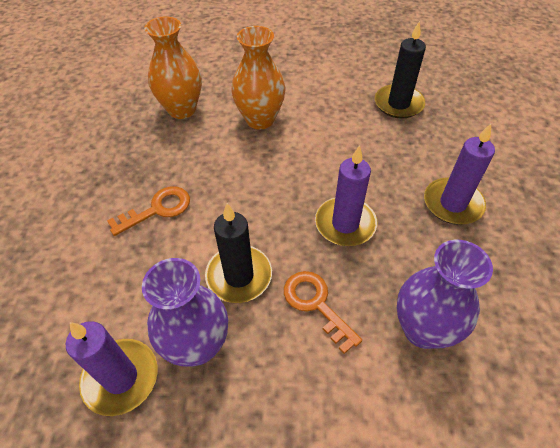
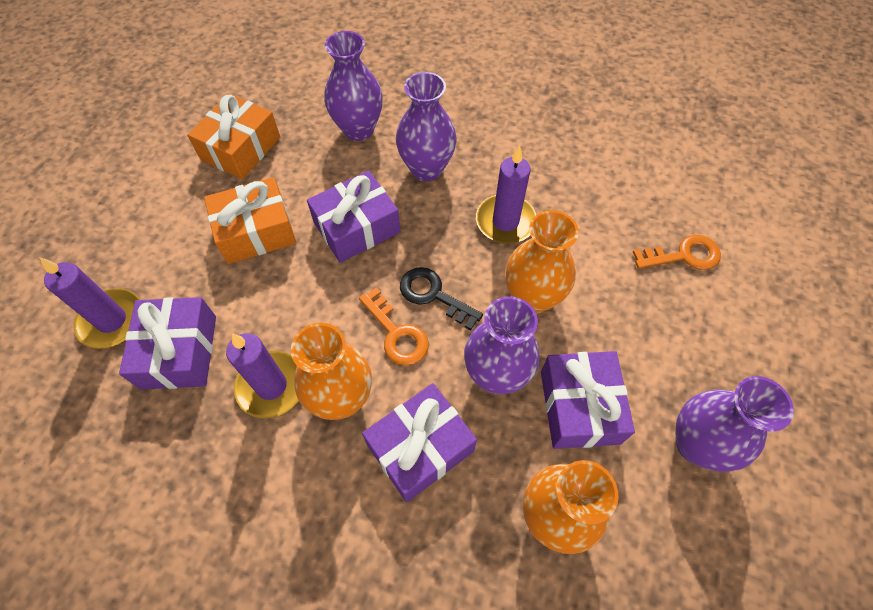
black candle: 2 -> 0
black key: 0 -> 1
orange gift: 0 -> 2
orange vase: 2 -> 3
purple gift: 0 -> 4
purple vase: 2 -> 4

